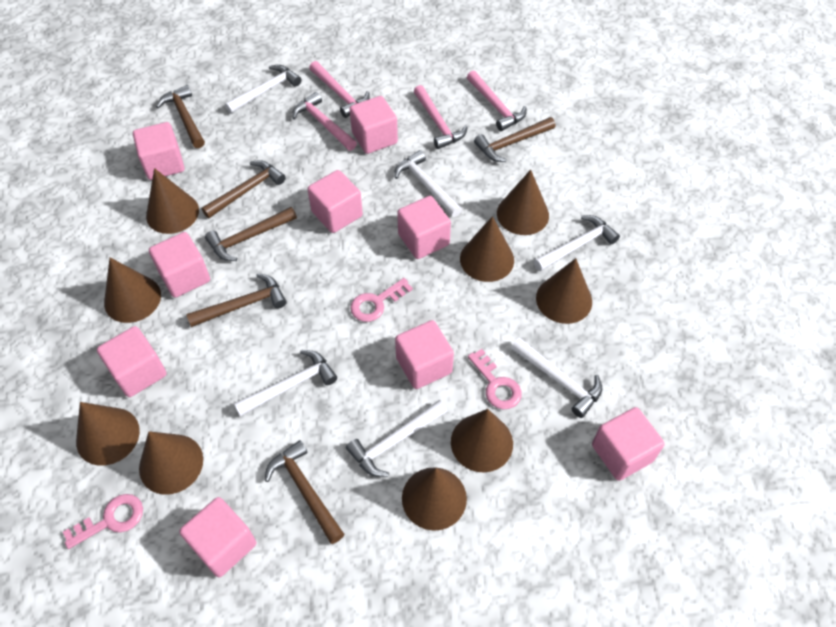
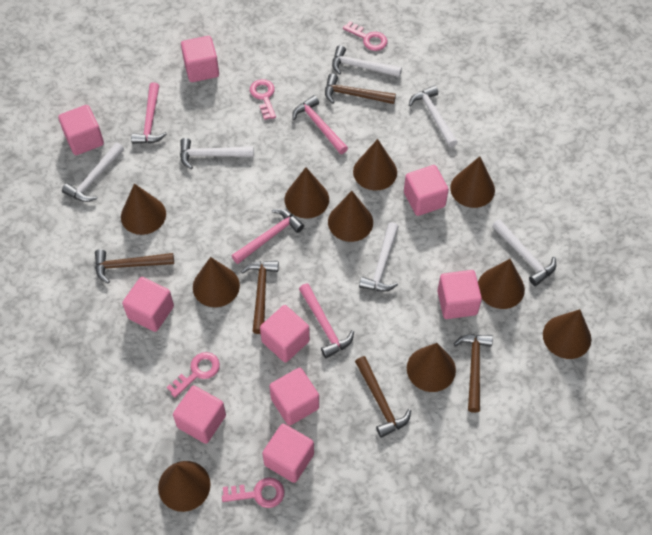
brown cone: 9 -> 10
brown hammer: 6 -> 5
pink key: 3 -> 4

